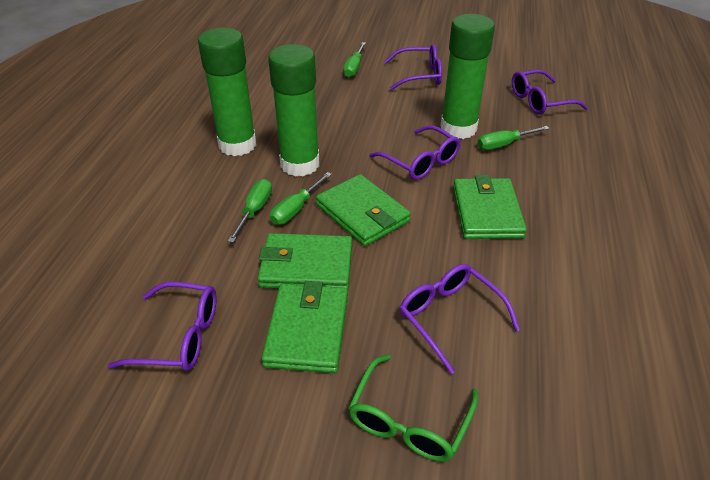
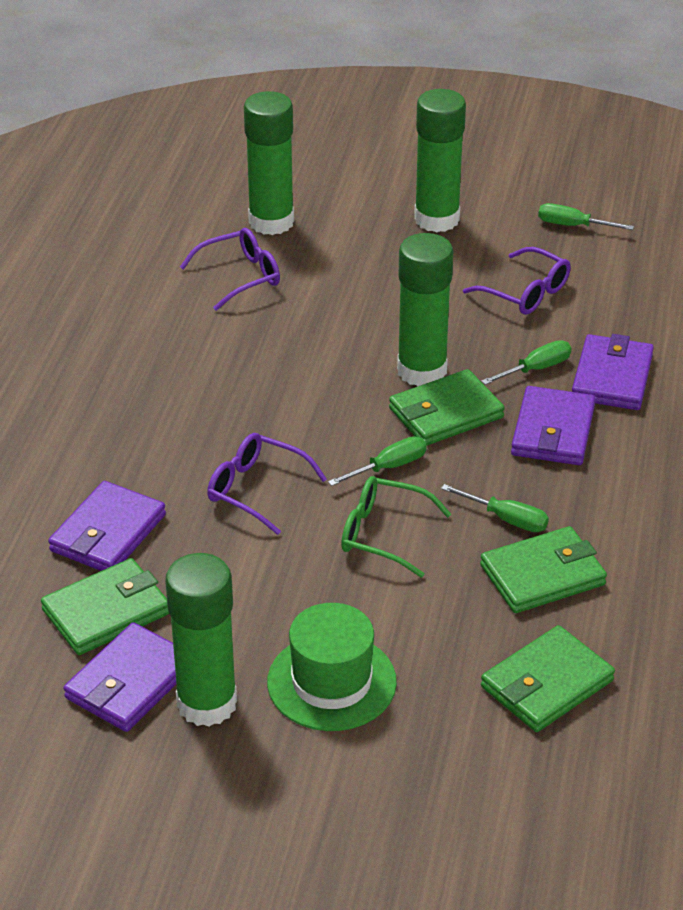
green glue stick: 3 -> 4
green hat: 0 -> 1
purple glasses: 5 -> 3
purple wallet: 0 -> 4

